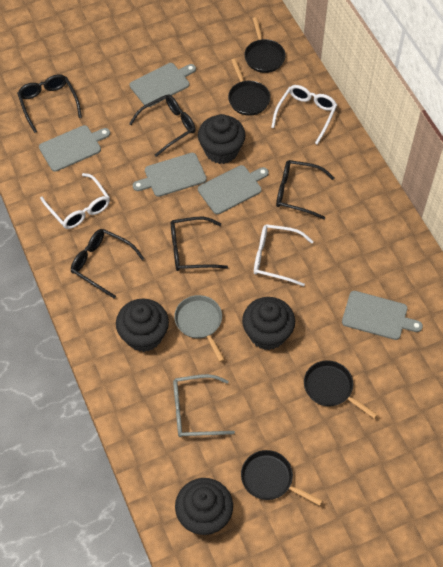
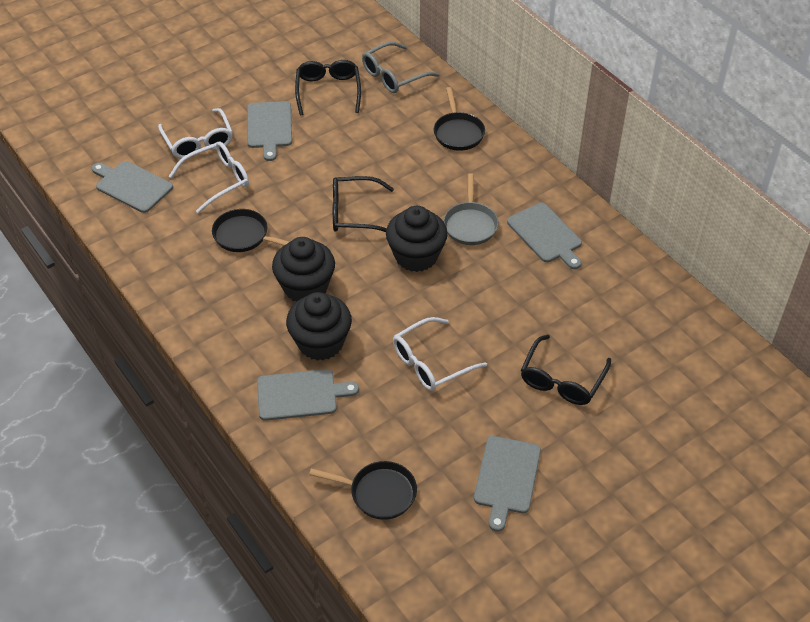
black cupcake: 4 -> 3
black glasses: 5 -> 3
black pan: 4 -> 3

